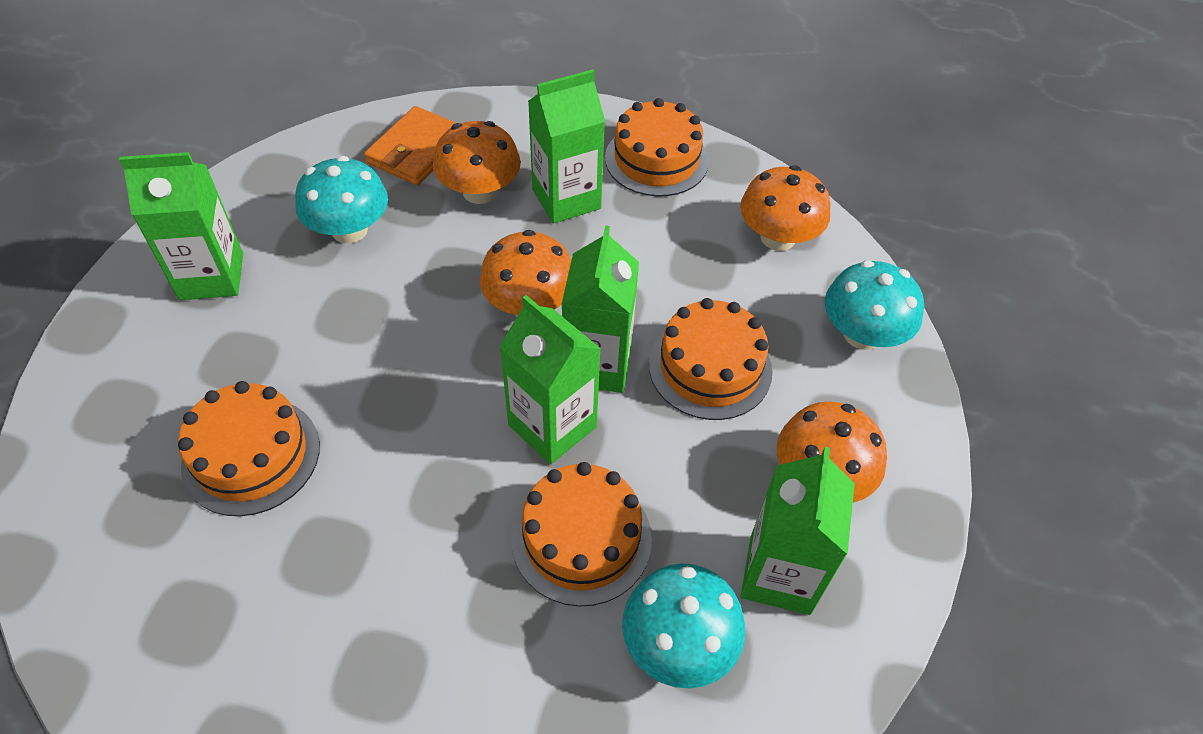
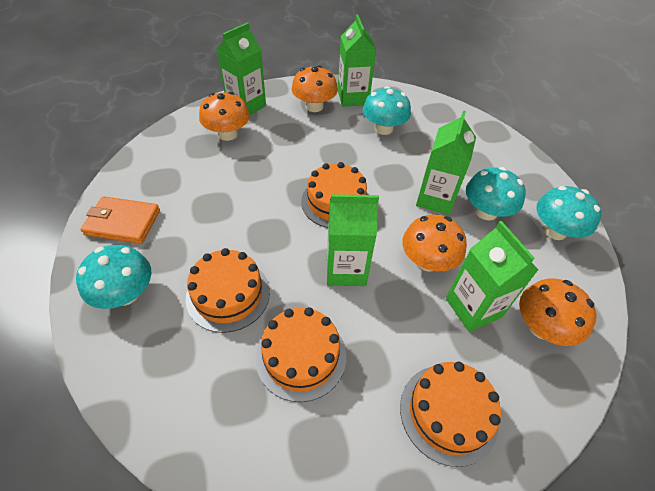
turquoise mushroom: 3 -> 4

